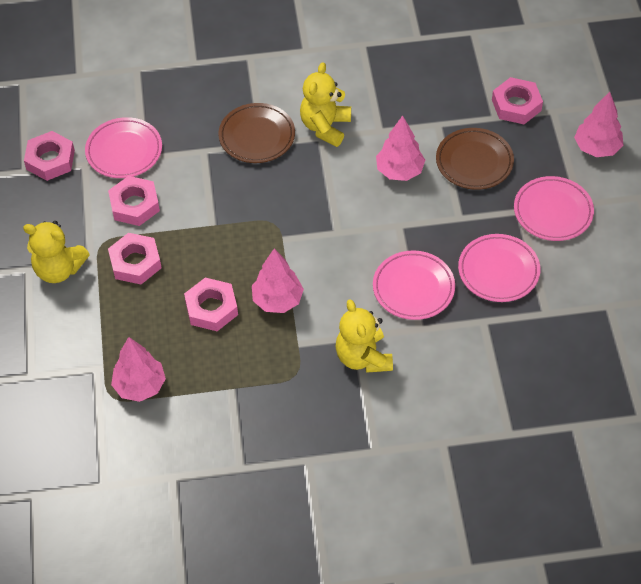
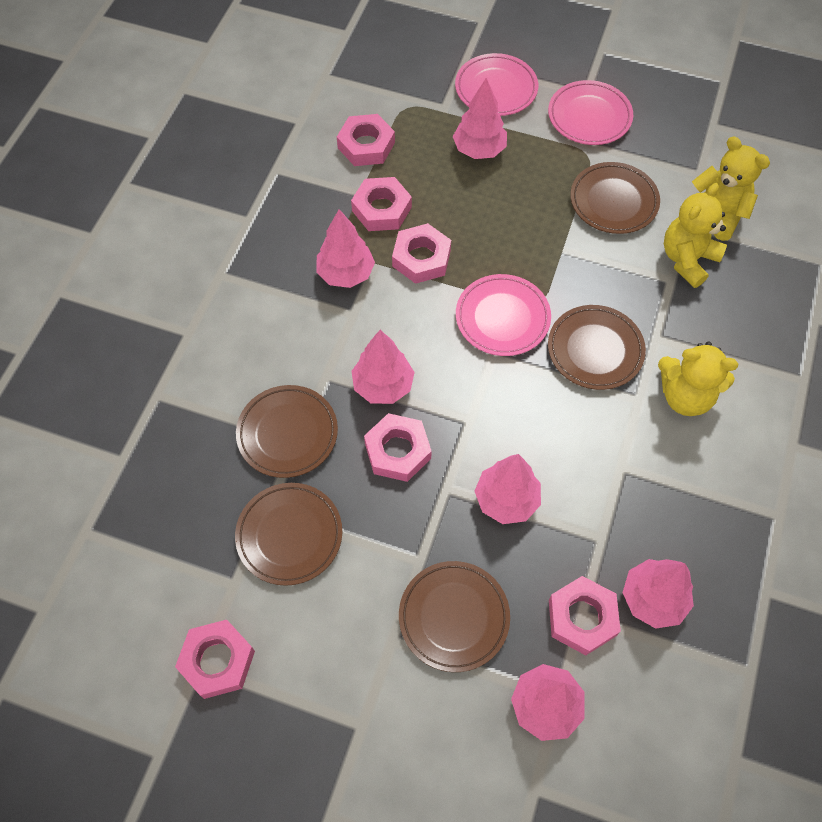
brown plate: 2 -> 5
pink nut: 5 -> 6
pink plate: 4 -> 3
pink tree: 4 -> 6

